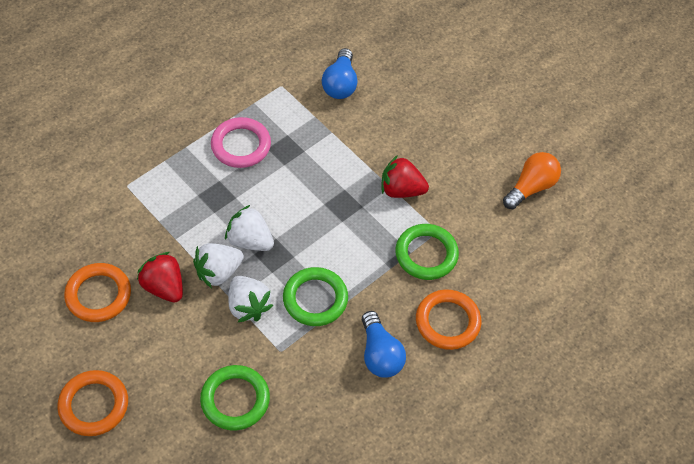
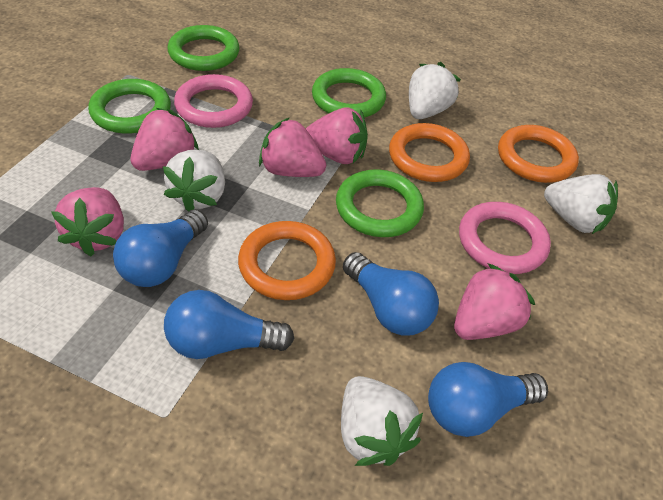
blue light bulb: 2 -> 4
green ring: 3 -> 4
orange light bulb: 1 -> 0
pink ring: 1 -> 2
pink strawberry: 0 -> 5
red strawberry: 2 -> 0
white strawberry: 3 -> 4

